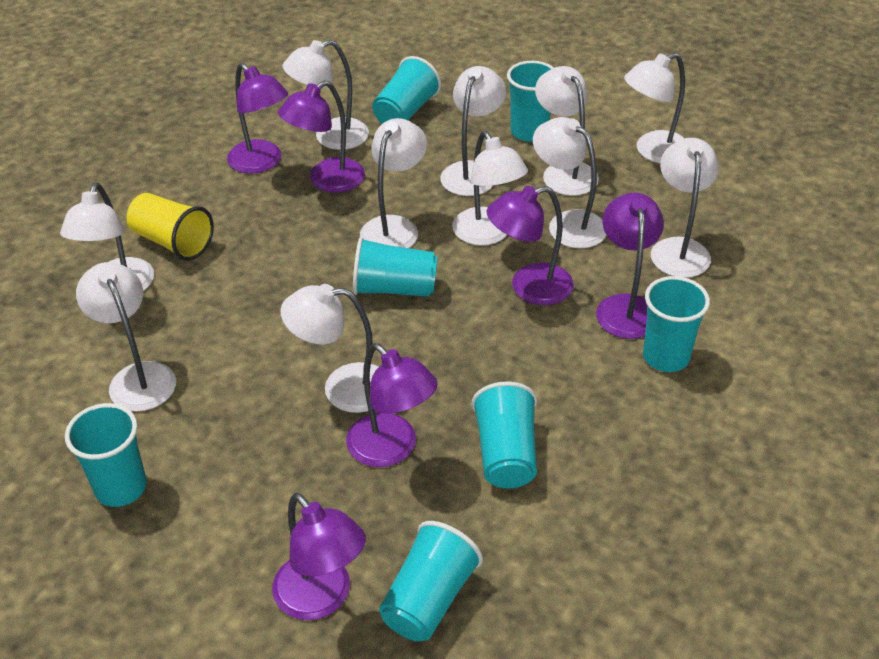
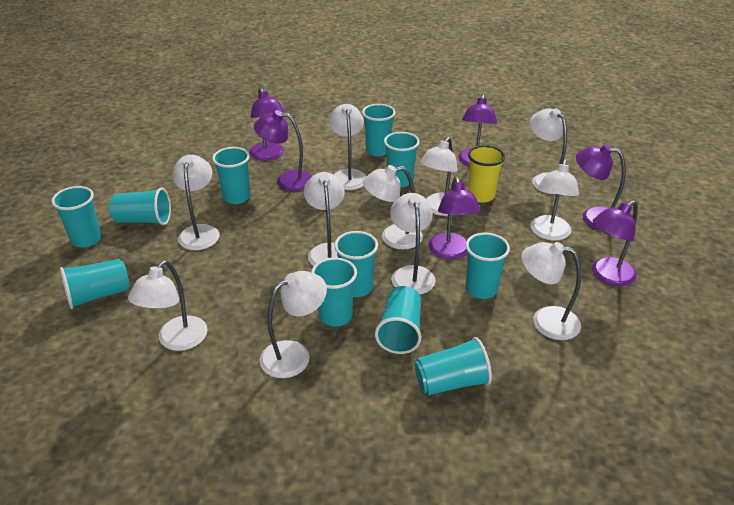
turquoise cup: 7 -> 11

